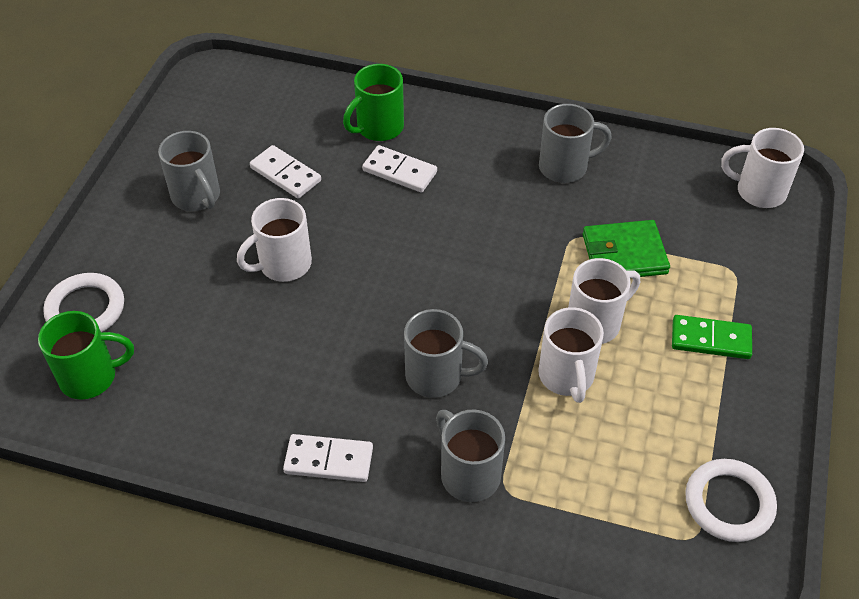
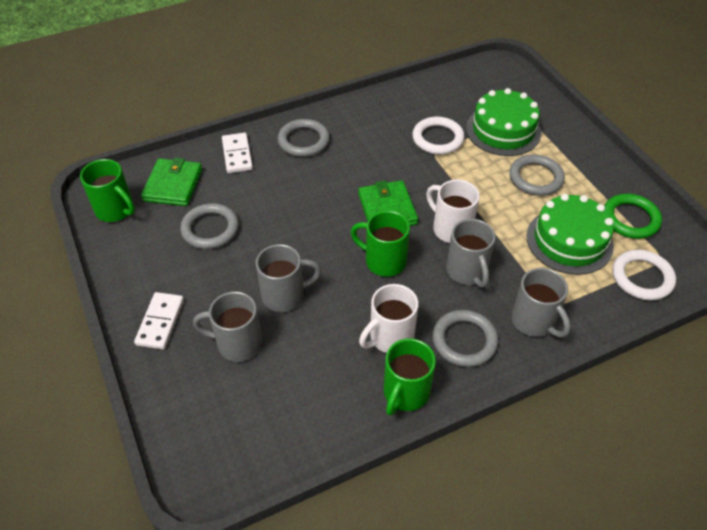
green cake: 0 -> 2
green domino: 1 -> 0
green mug: 2 -> 3
green ring: 0 -> 1
green wallet: 1 -> 2
grey ring: 0 -> 4
white domino: 3 -> 2
white mug: 4 -> 2

